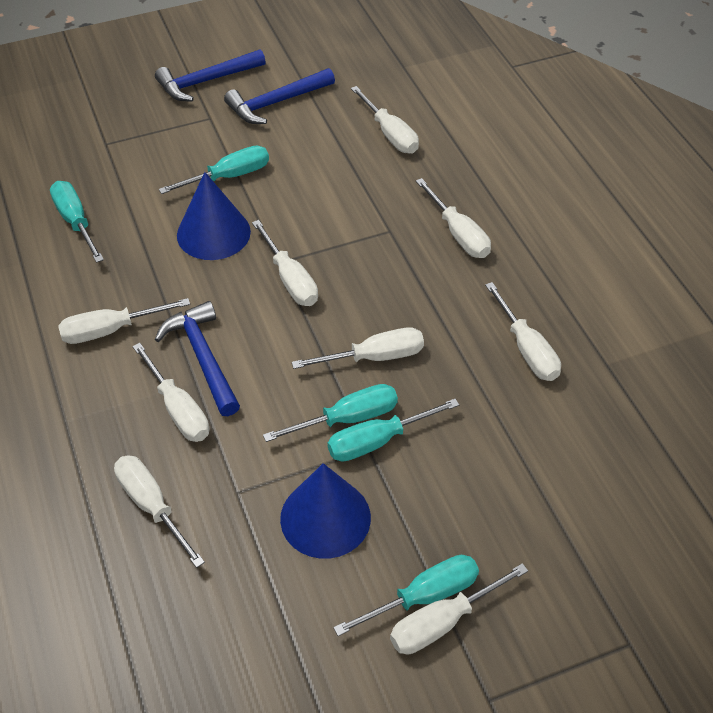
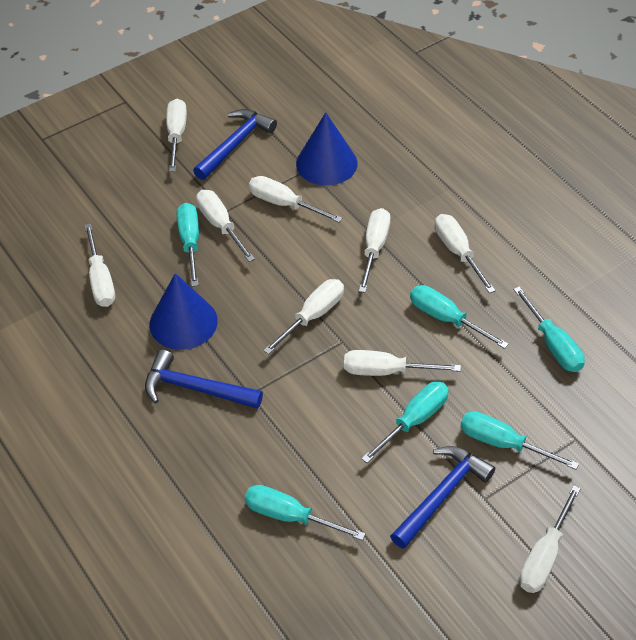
turquoise screwdriver: 5 -> 6

